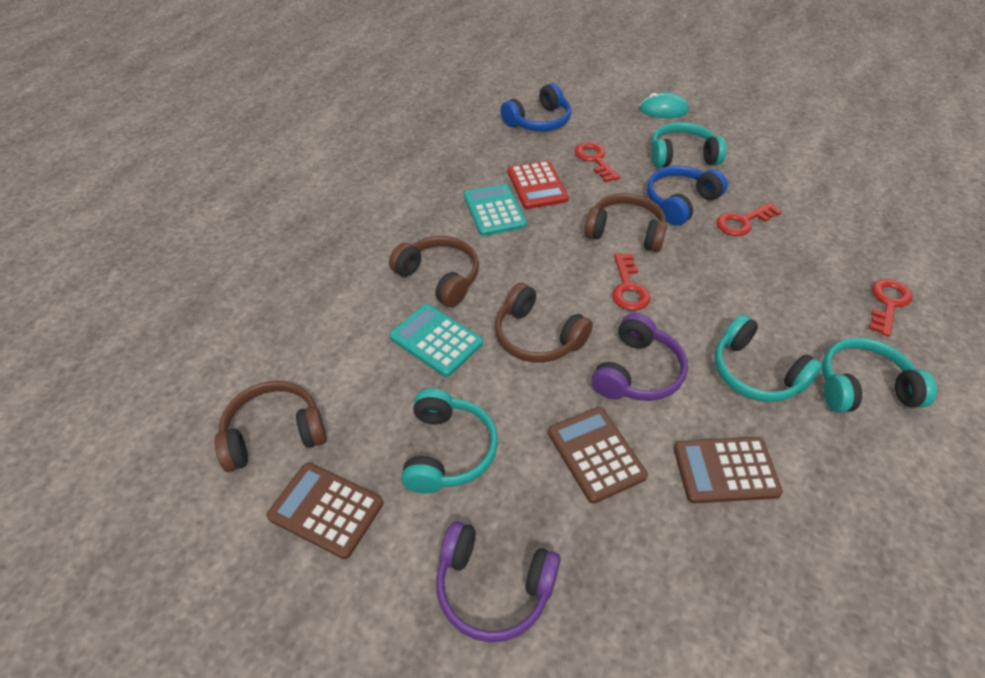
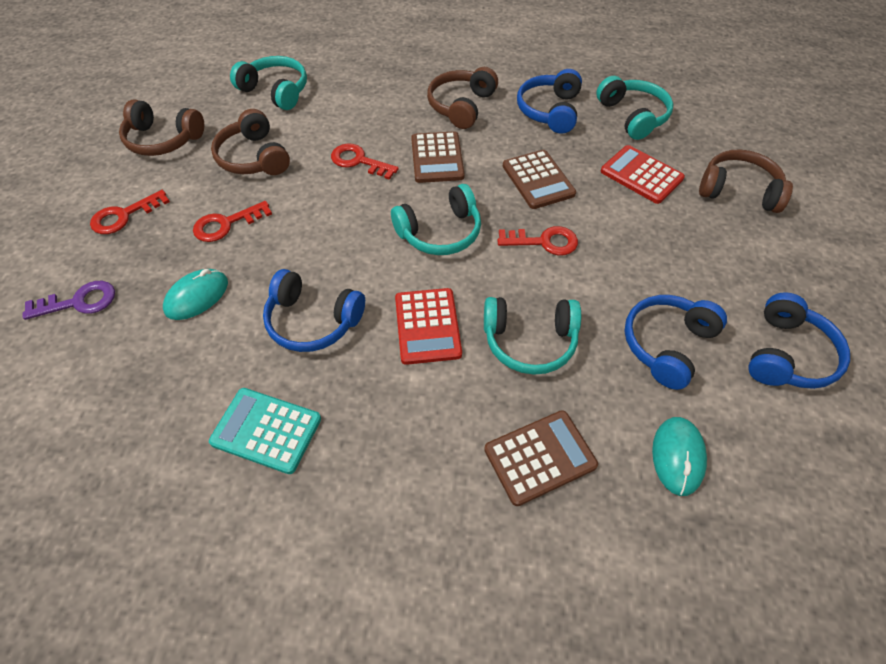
blue headphones: 2 -> 4
purple headphones: 2 -> 0
purple key: 0 -> 1
red calculator: 1 -> 2
turquoise calculator: 2 -> 1
turquoise mouse: 1 -> 2

